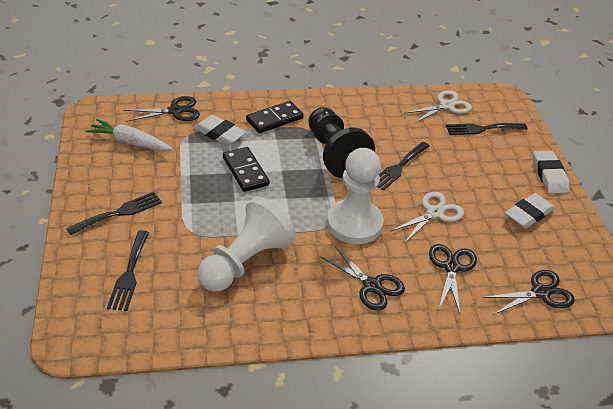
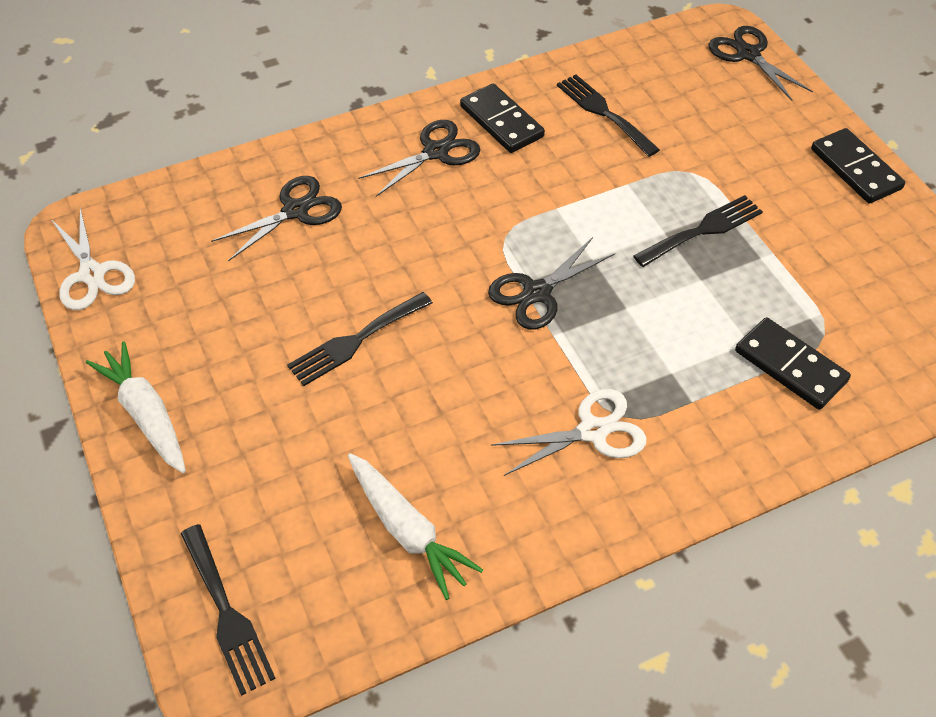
black domino: 2 -> 3
black pawn: 1 -> 0
white carrot: 1 -> 2
white eraser: 3 -> 0
white pawn: 2 -> 0

